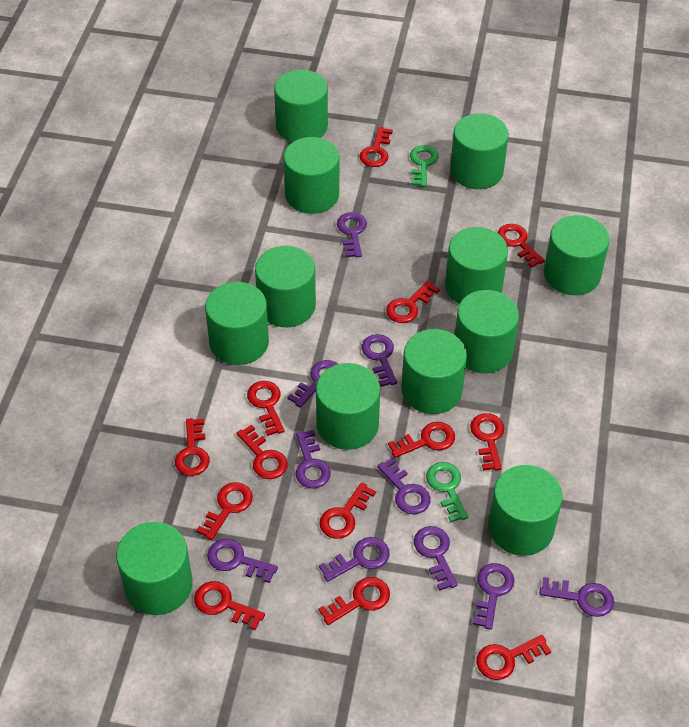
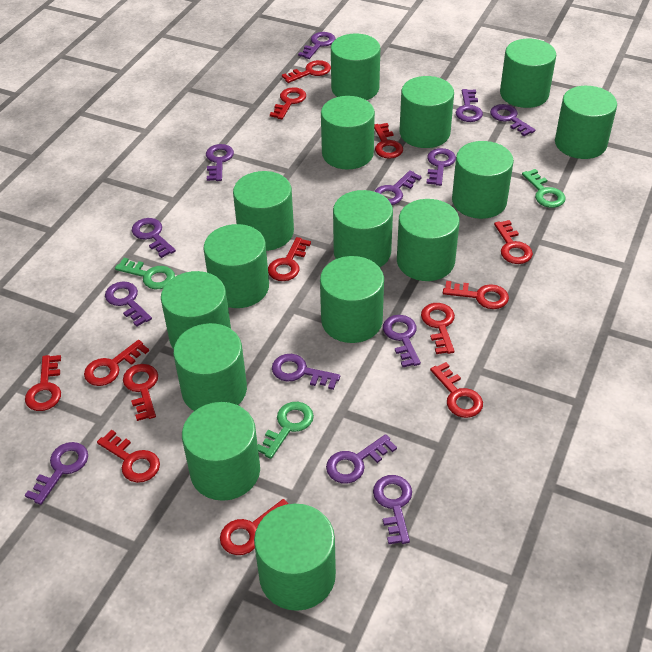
green cylinder: 12 -> 15
green key: 2 -> 3
purple key: 10 -> 13

